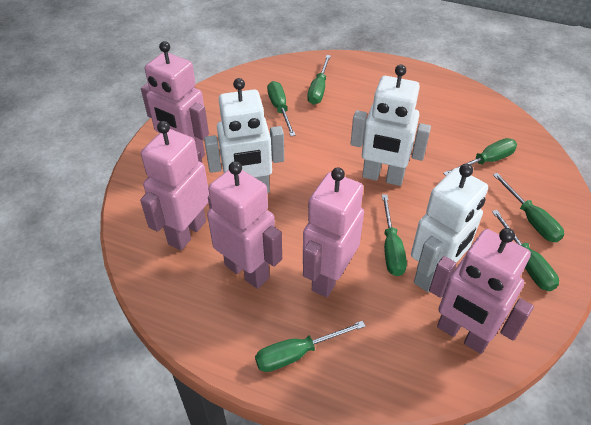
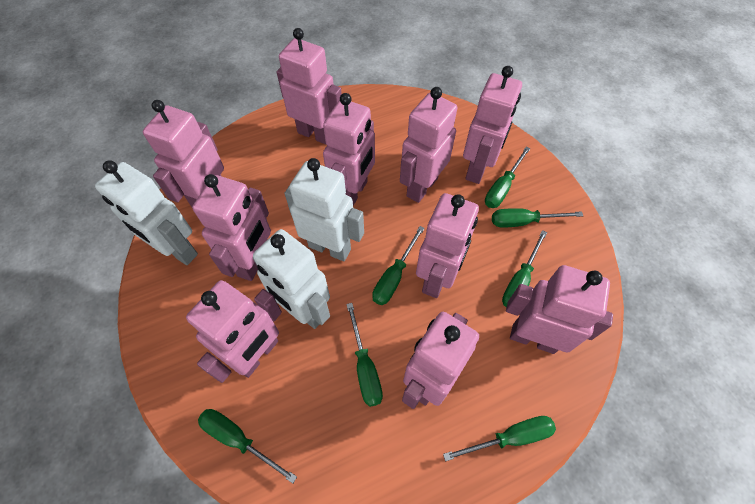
pink robot: 5 -> 10

